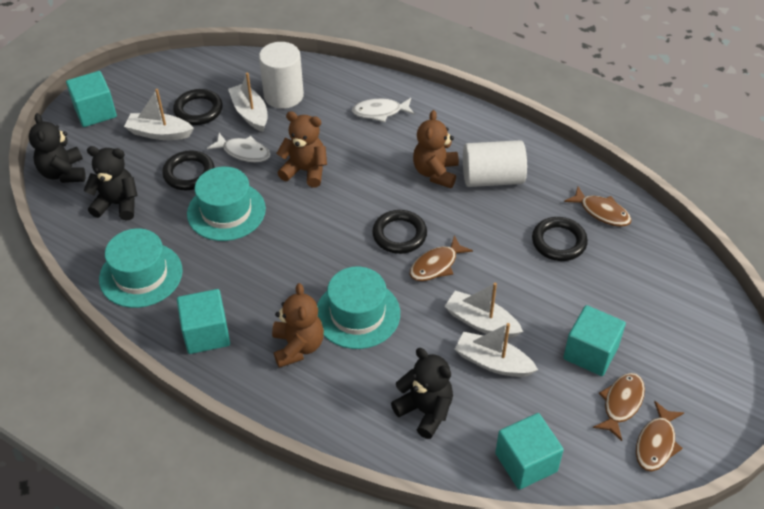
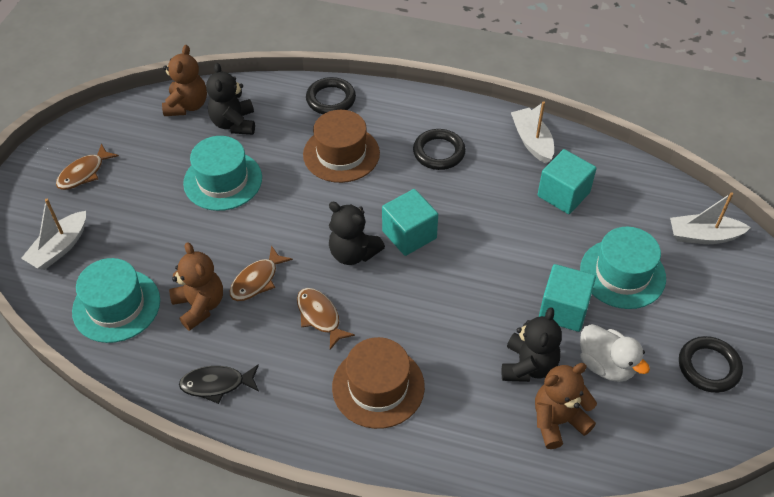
black fish: 0 -> 1
black ring: 4 -> 3
brown fish: 4 -> 3
brown hat: 0 -> 2
turquoise cube: 4 -> 3
white boat: 4 -> 3
white cylinder: 2 -> 0
white duck: 0 -> 1
white fish: 2 -> 0

